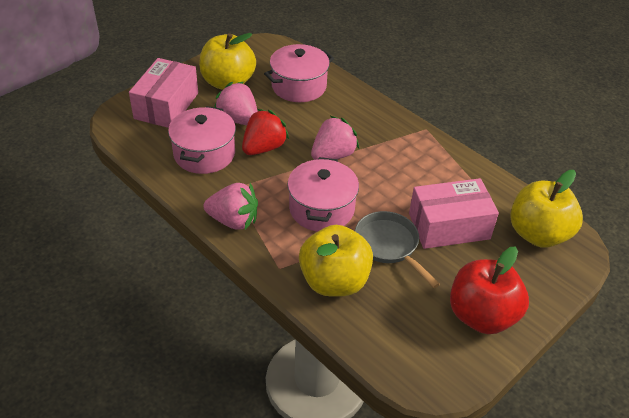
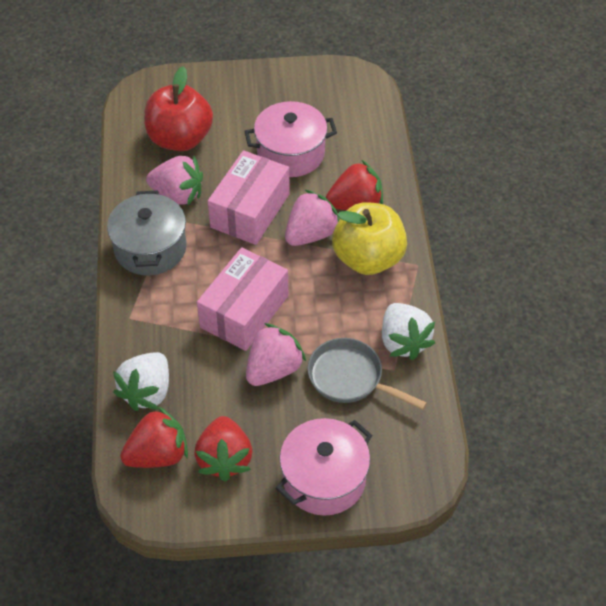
grey pot: 0 -> 1
pink pot: 3 -> 2
red strawberry: 1 -> 3
white strawberry: 0 -> 2
yellow apple: 3 -> 1

